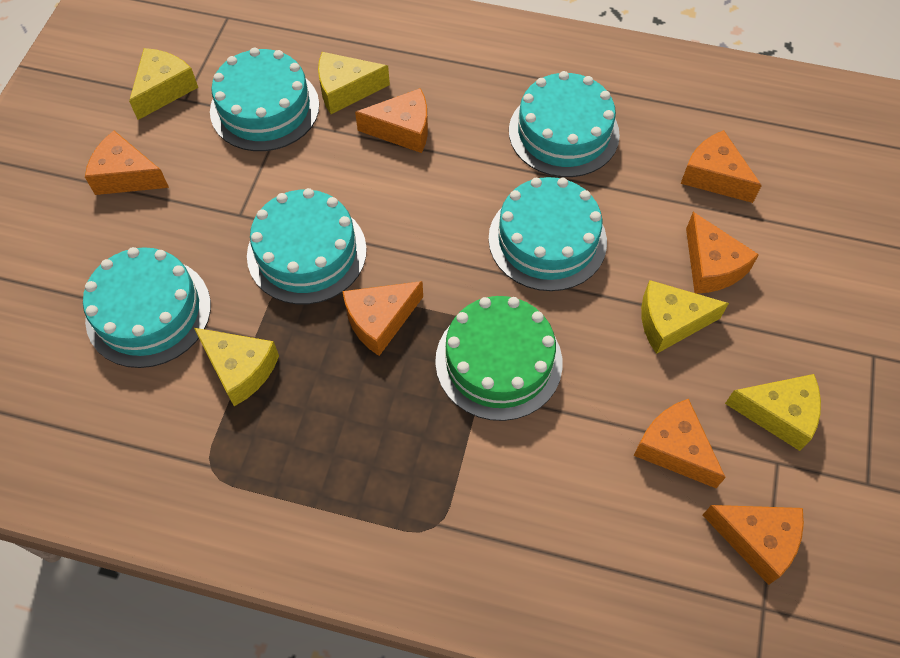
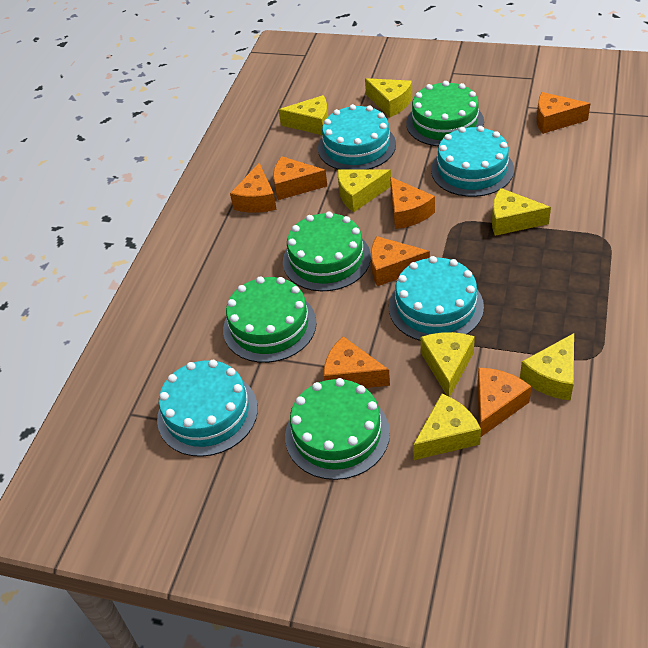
green cake: 1 -> 4
turquoise cake: 5 -> 4
yellow cheese: 5 -> 7

